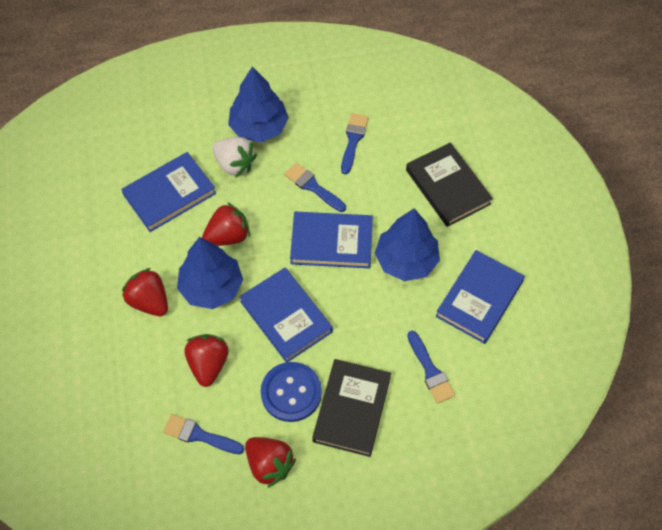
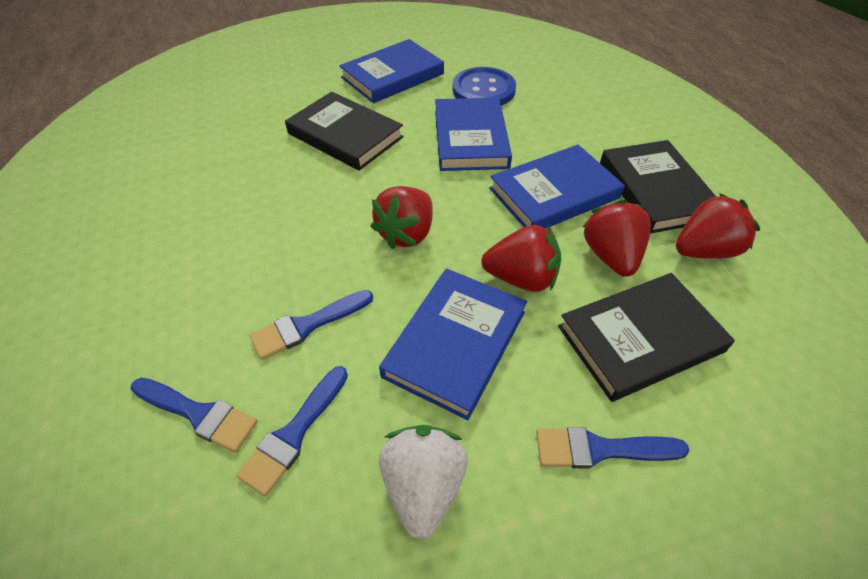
black book: 2 -> 3
blue tree: 3 -> 0

